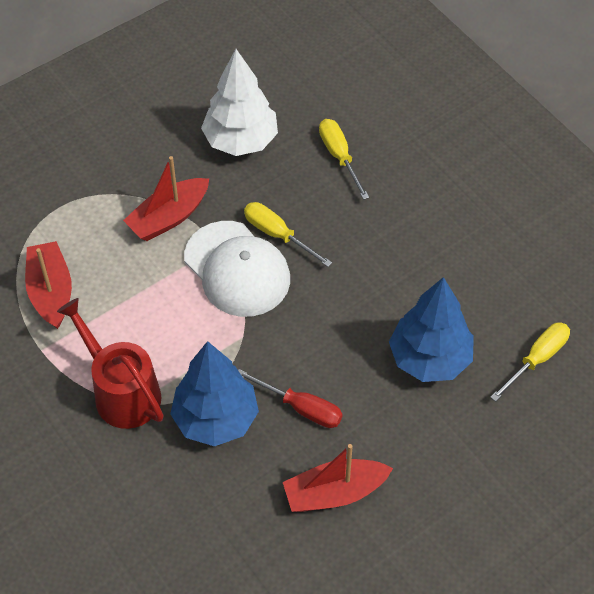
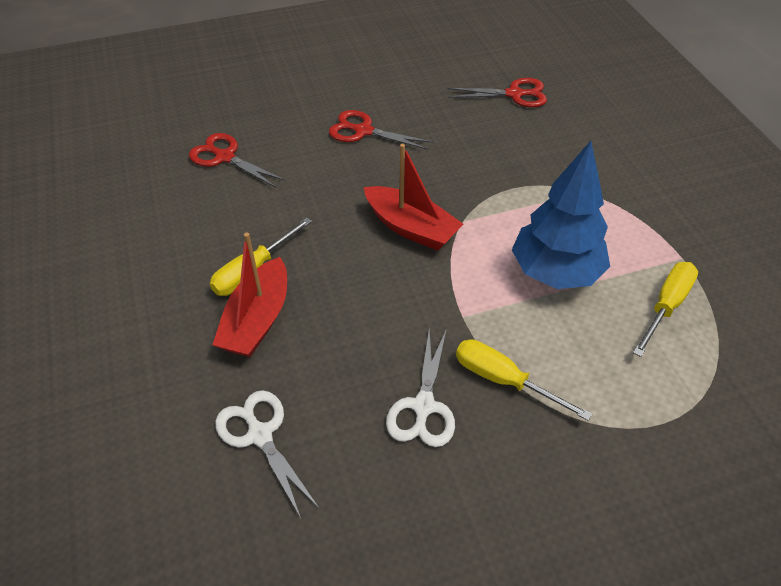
blue tree: 2 -> 1
red boat: 3 -> 2
red scissors: 0 -> 3
red screwdriver: 1 -> 0
red watering can: 1 -> 0
white cap: 1 -> 0
white scissors: 0 -> 2
white tree: 1 -> 0

